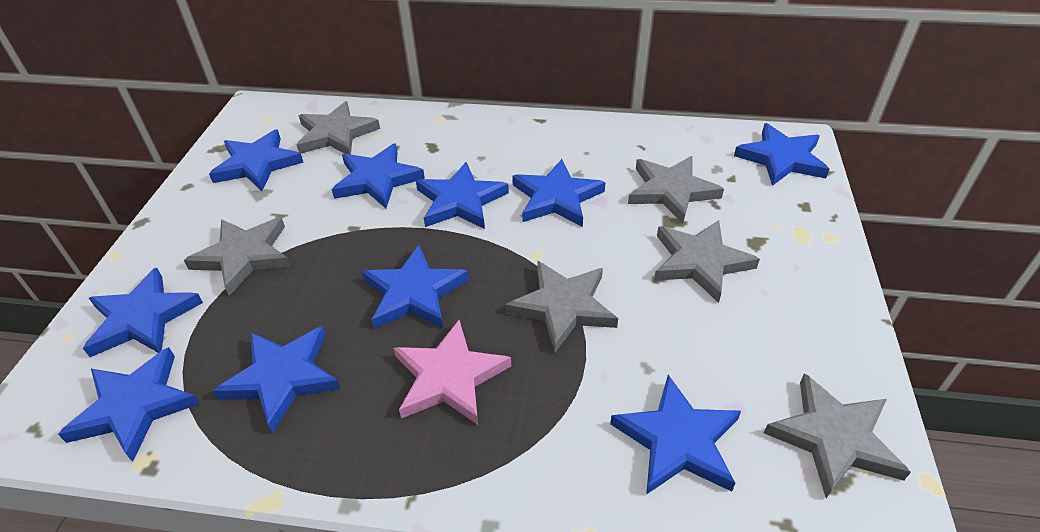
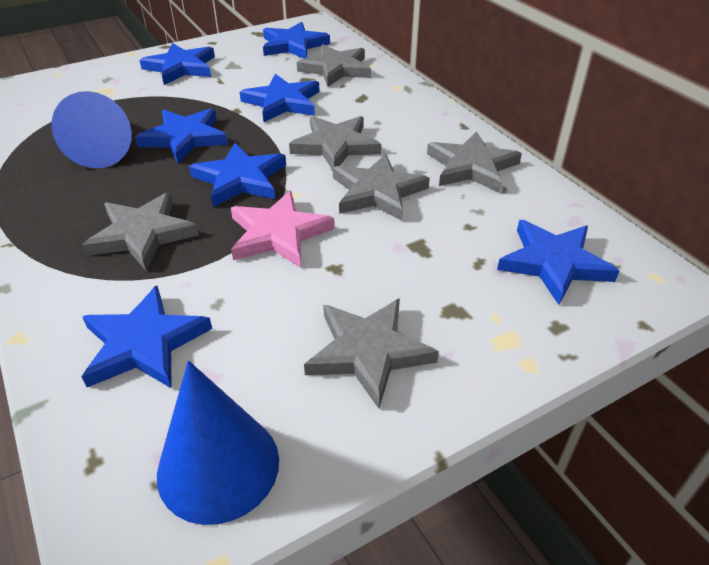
blue cone: 0 -> 2
blue star: 10 -> 7

